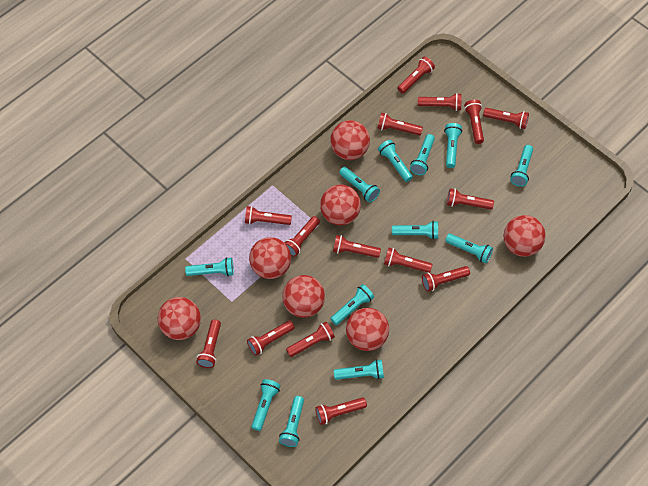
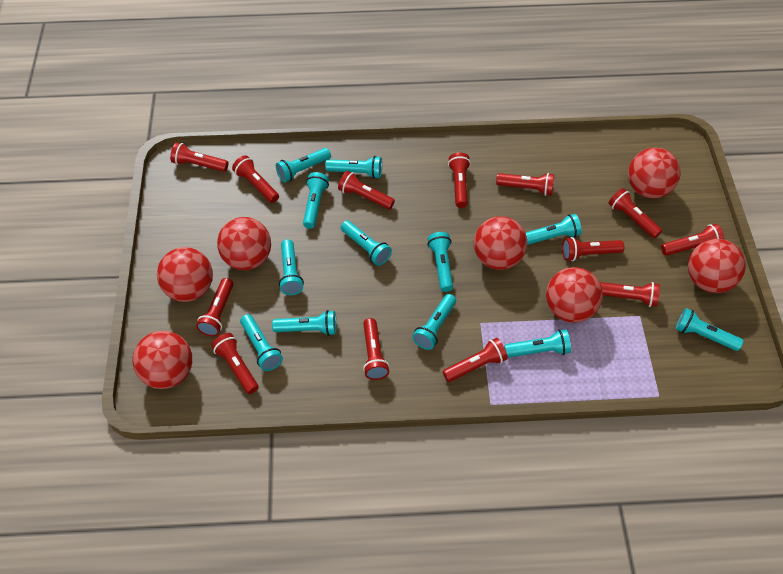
red flashlight: 15 -> 13

